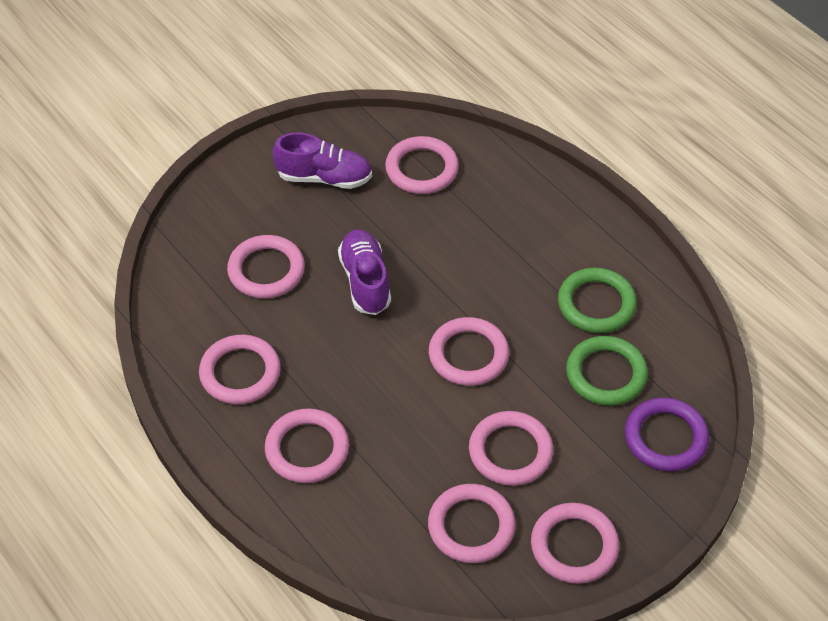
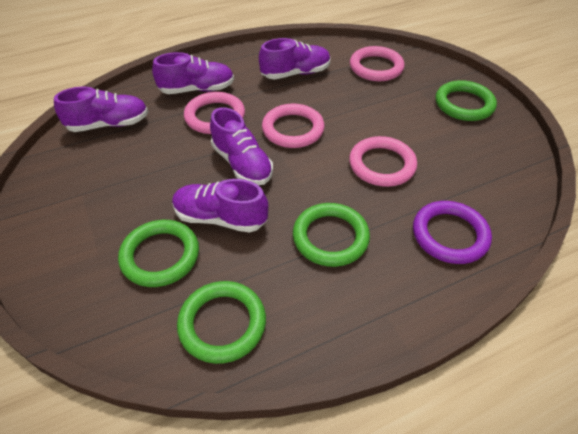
green ring: 2 -> 4
pink ring: 8 -> 4
purple shoe: 2 -> 5

